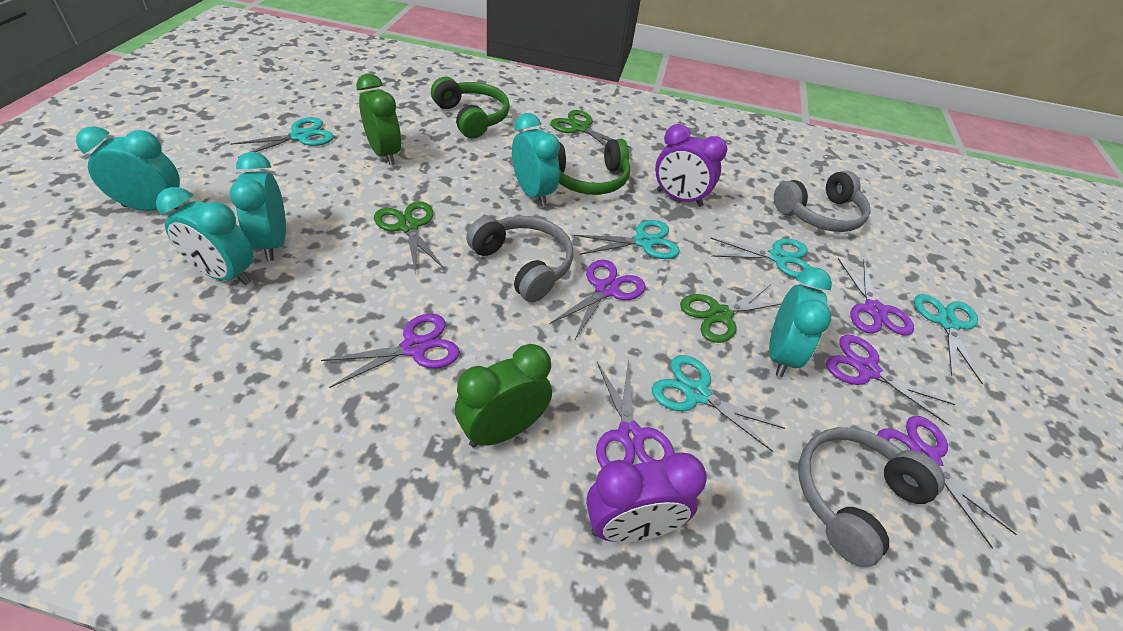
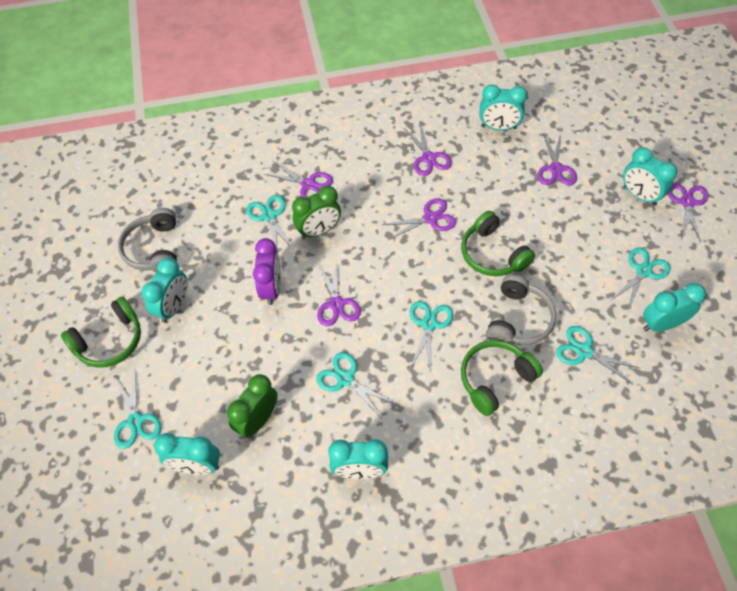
green headphones: 2 -> 3
green scissors: 3 -> 0
grey headphones: 3 -> 2
purple clock: 2 -> 1
turquoise clock: 5 -> 6
turquoise scissors: 5 -> 6

